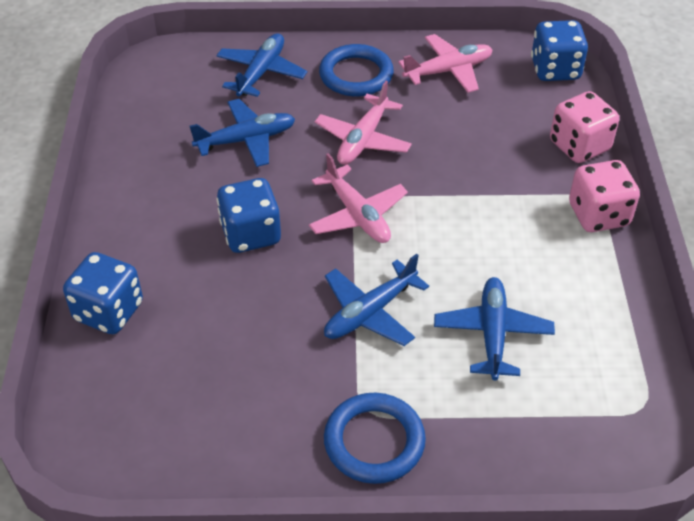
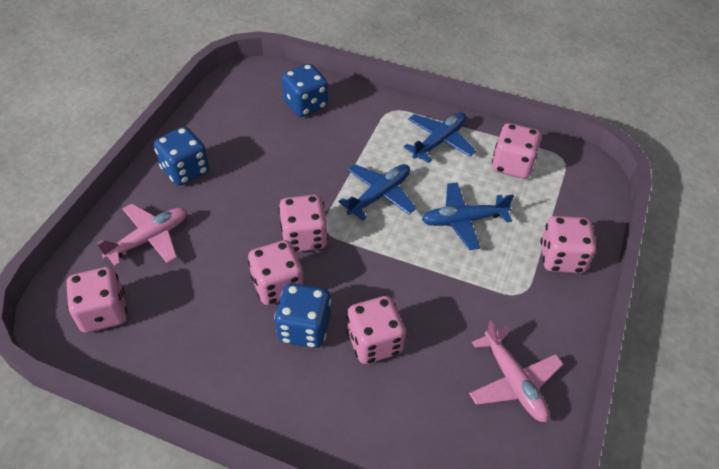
blue plane: 4 -> 3
blue ring: 2 -> 0
pink dice: 2 -> 6
pink plane: 3 -> 2

